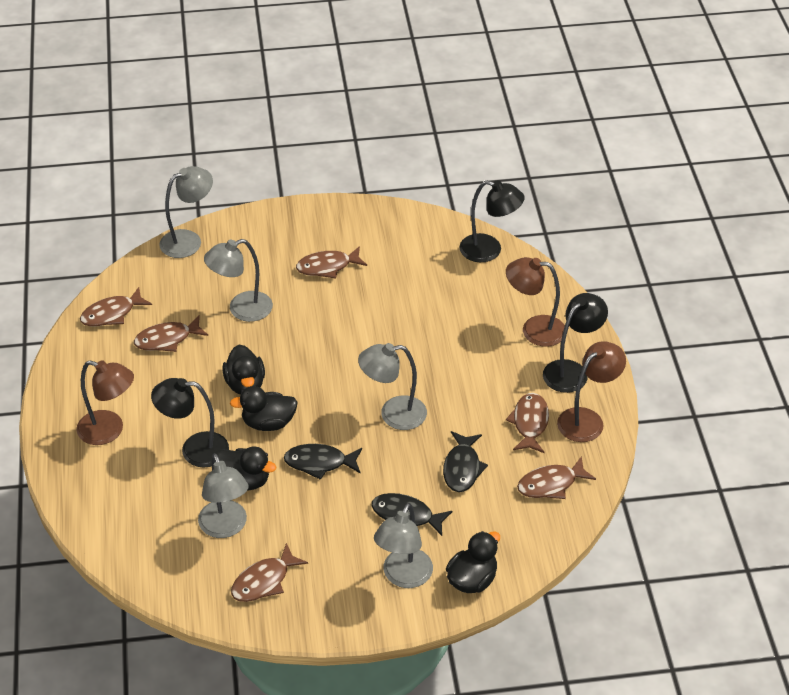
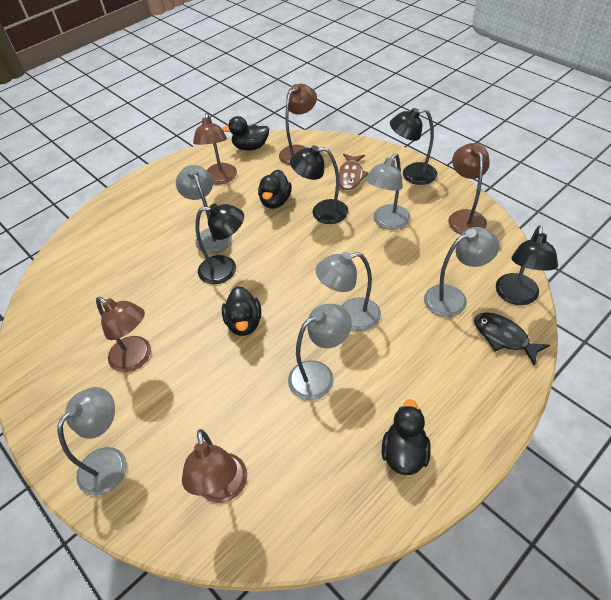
black fish: 3 -> 1
black lamp: 3 -> 4
brown fish: 6 -> 1
brown lamp: 3 -> 5
grey lamp: 5 -> 6

